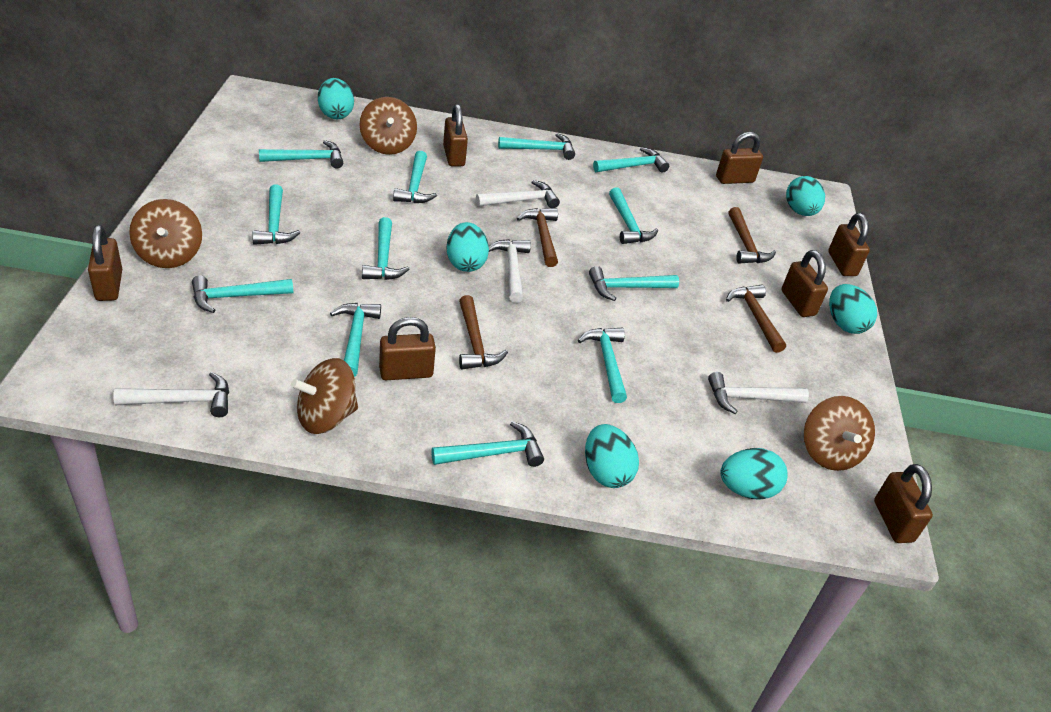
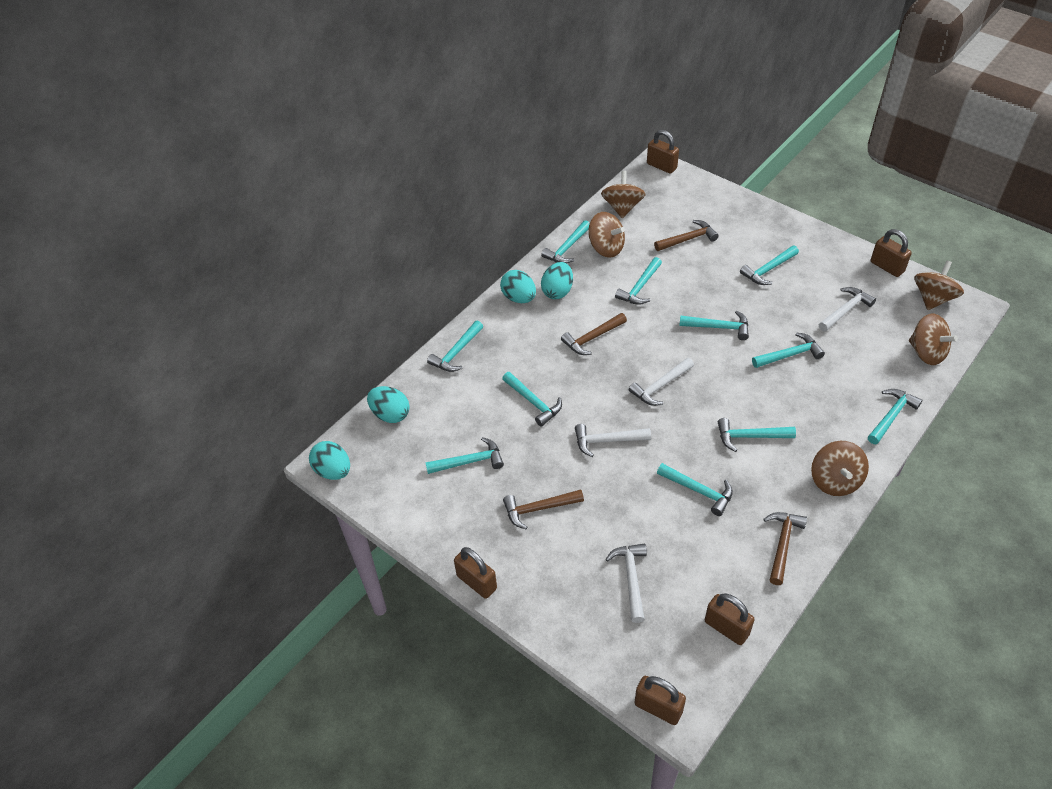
brown padlock: 7 -> 5
brown spinning top: 4 -> 5
turquoise egg: 6 -> 4
turquoise hammer: 12 -> 11

